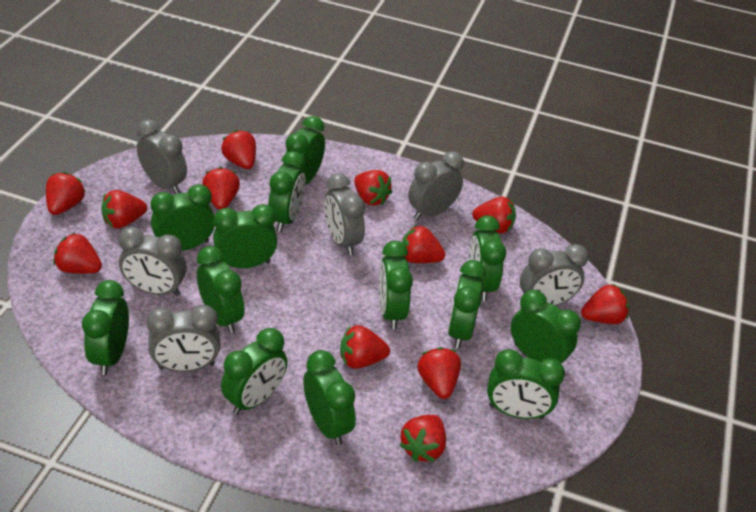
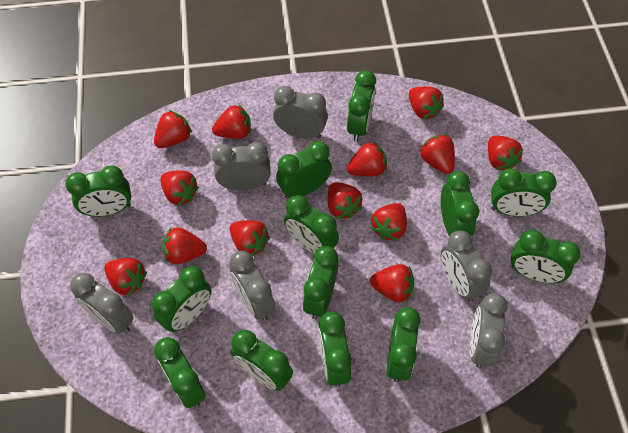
red strawberry: 12 -> 13

